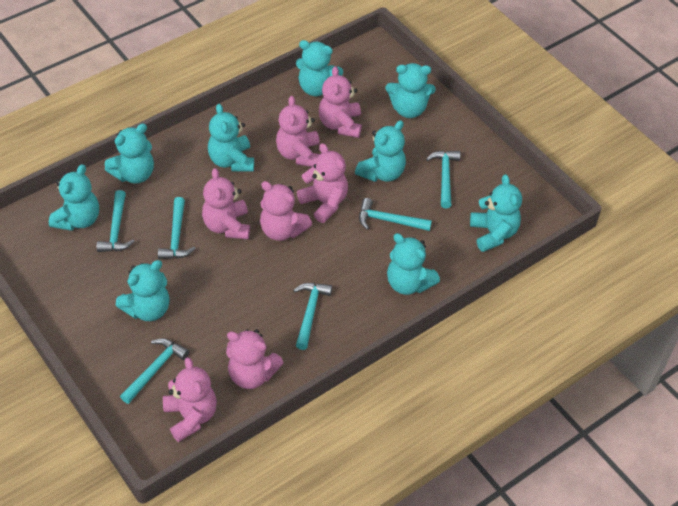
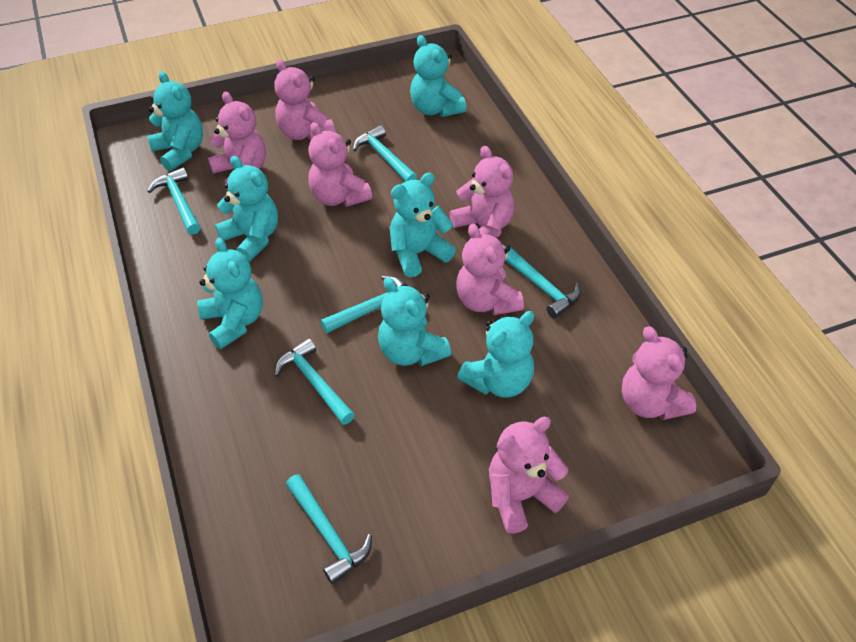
turquoise teddy bear: 9 -> 7

